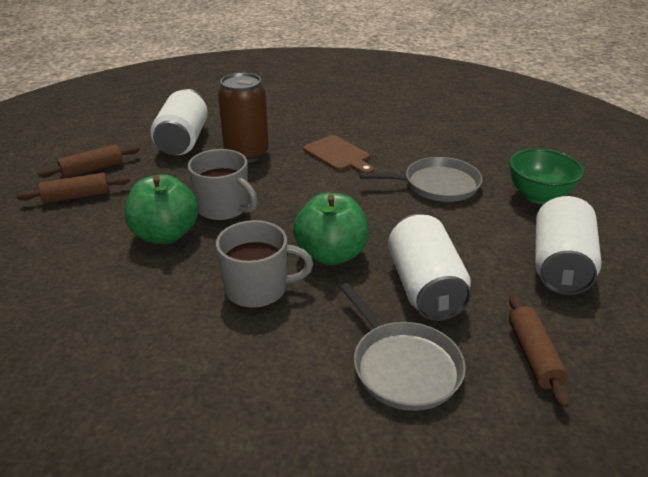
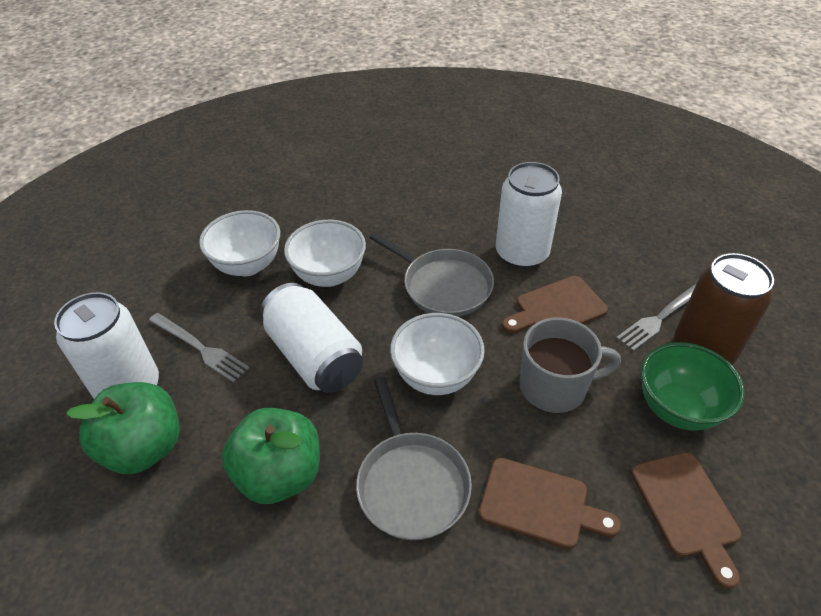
brown cutting board: 1 -> 3
brown rolling pin: 3 -> 0
grey fork: 0 -> 2
grey mug: 2 -> 1
white bowl: 0 -> 3

